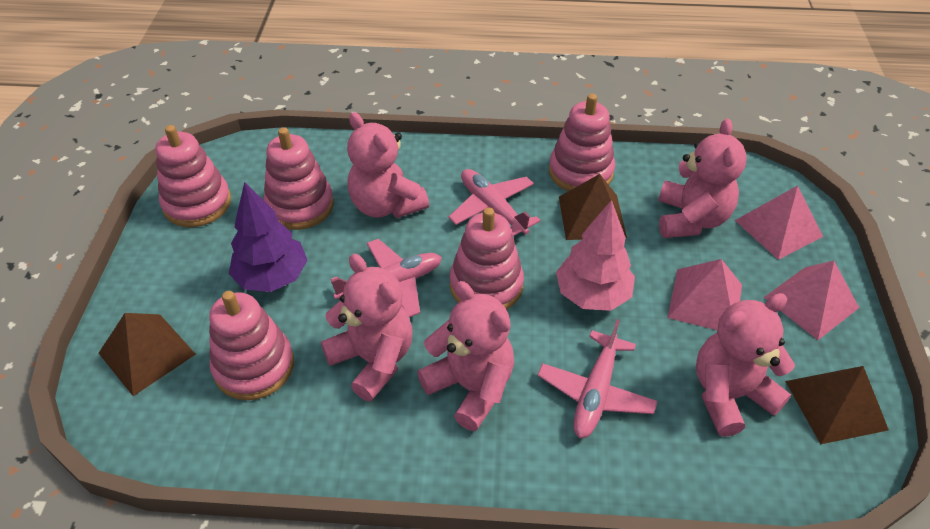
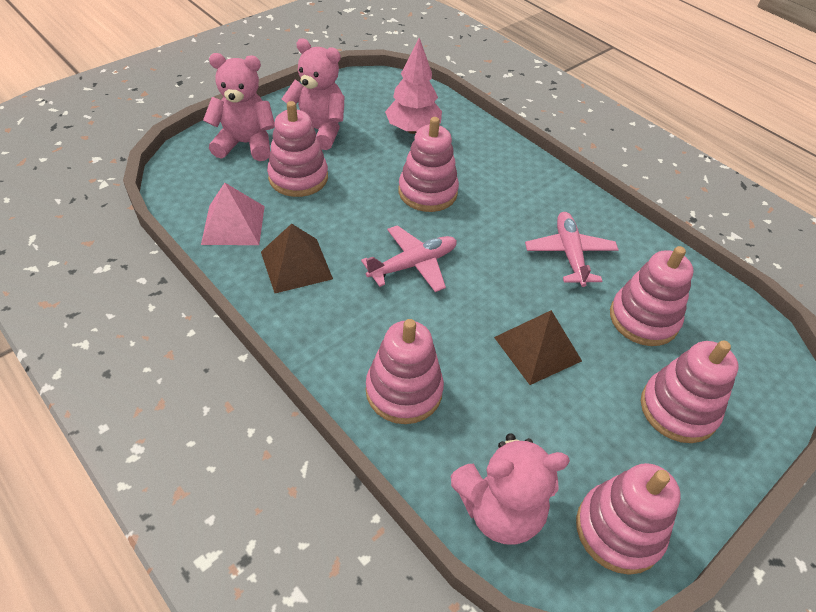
brown pyramid: 3 -> 2
pink plane: 3 -> 2
pink pyramid: 3 -> 1
pink stacking toy: 5 -> 6
pink teddy bear: 5 -> 3
purple tree: 1 -> 0

